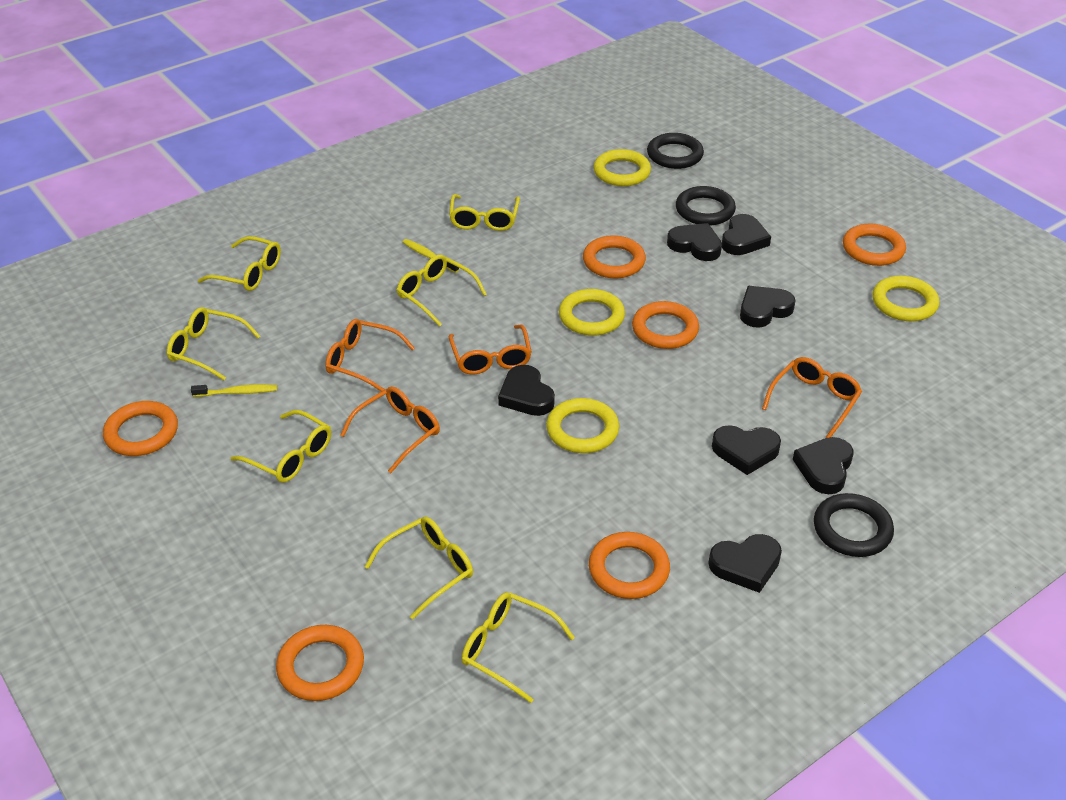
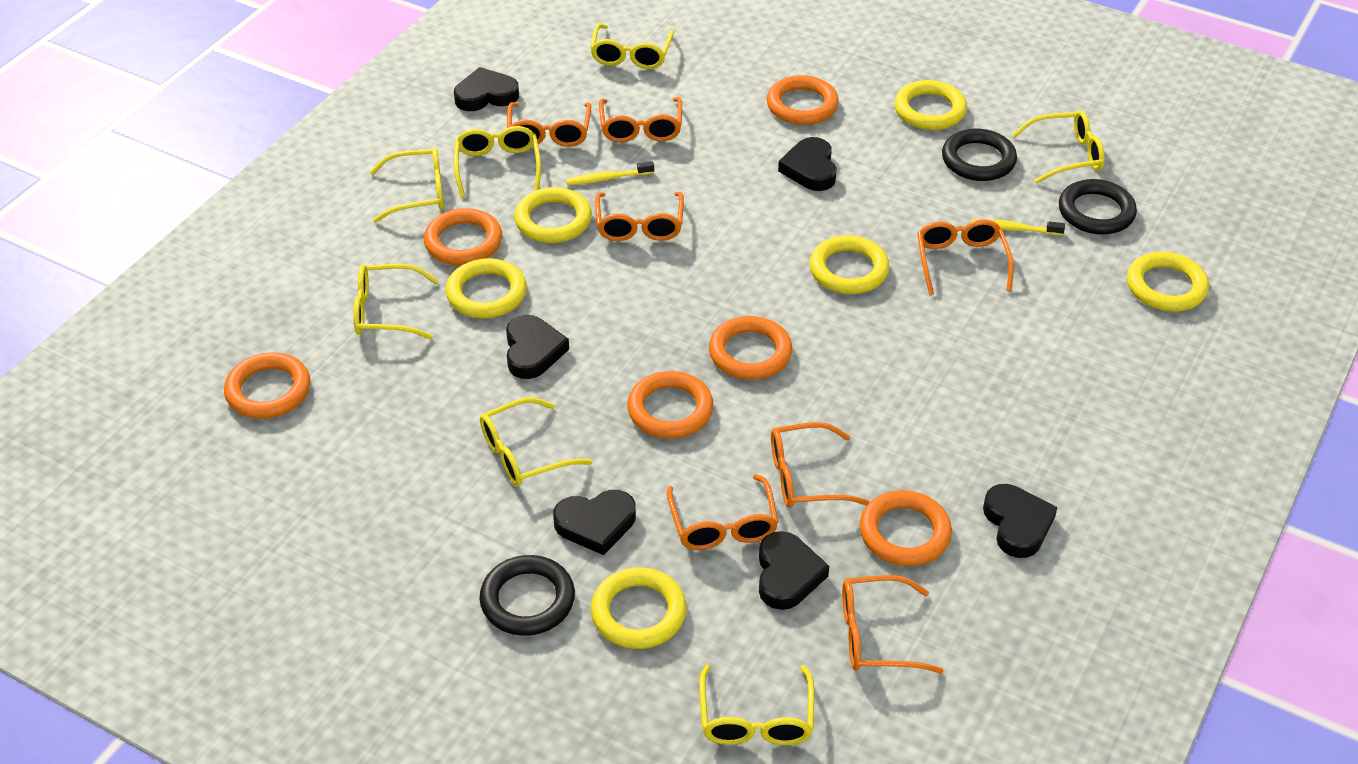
black heart: 7 -> 6
orange glasses: 4 -> 7
yellow ring: 4 -> 6

